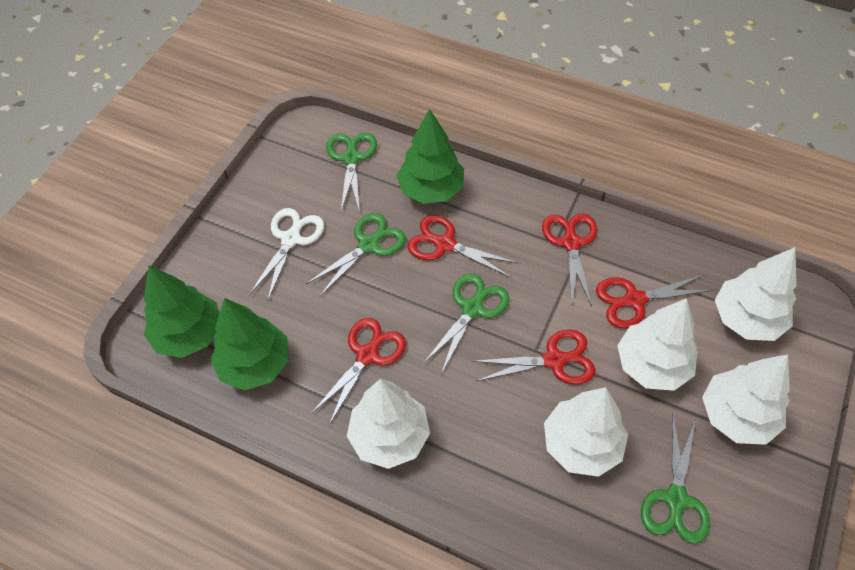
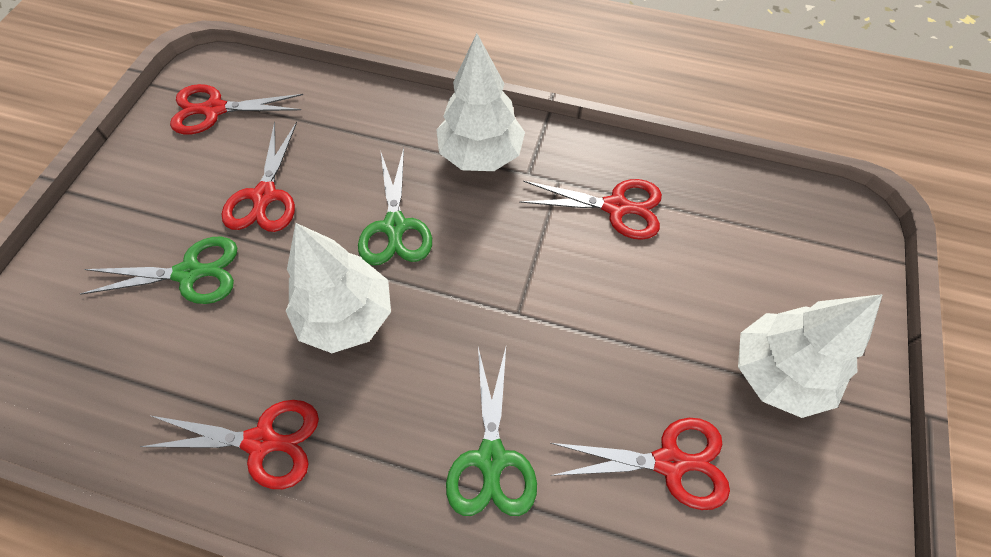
green scissors: 4 -> 3
green tree: 3 -> 0
white scissors: 1 -> 0
white tree: 5 -> 3

